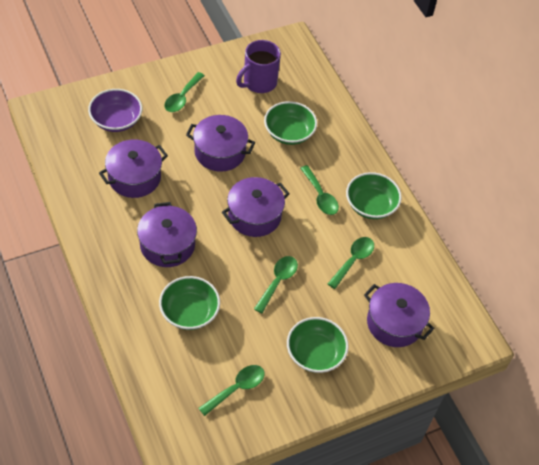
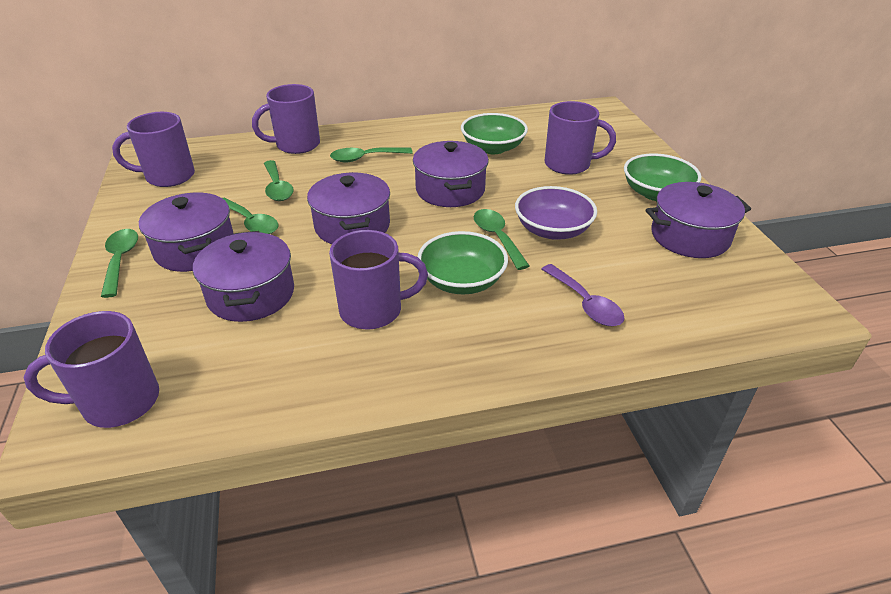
green bowl: 4 -> 3
purple mug: 1 -> 5
purple spoon: 0 -> 1

